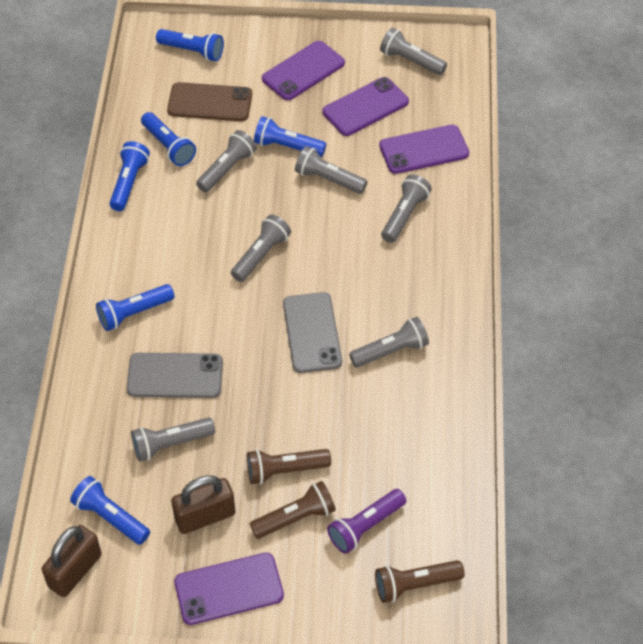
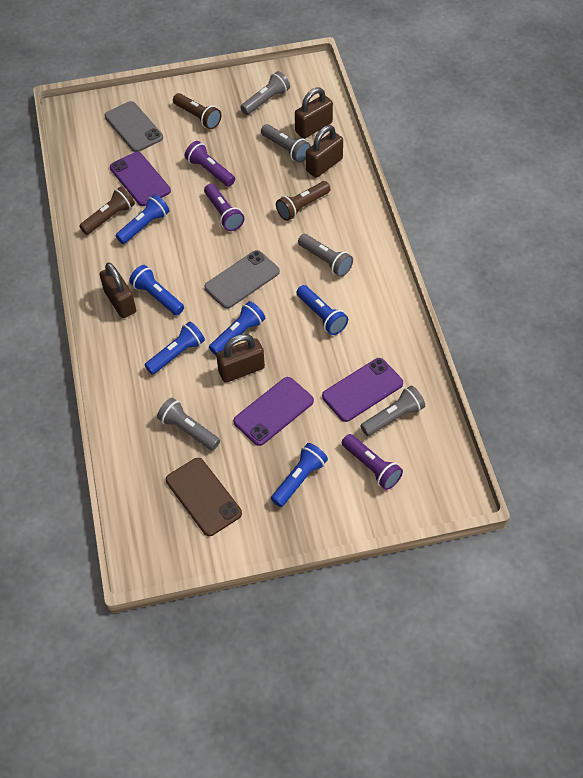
brown padlock: 2 -> 4
grey flashlight: 7 -> 5
purple flashlight: 1 -> 3
purple phone: 4 -> 3

